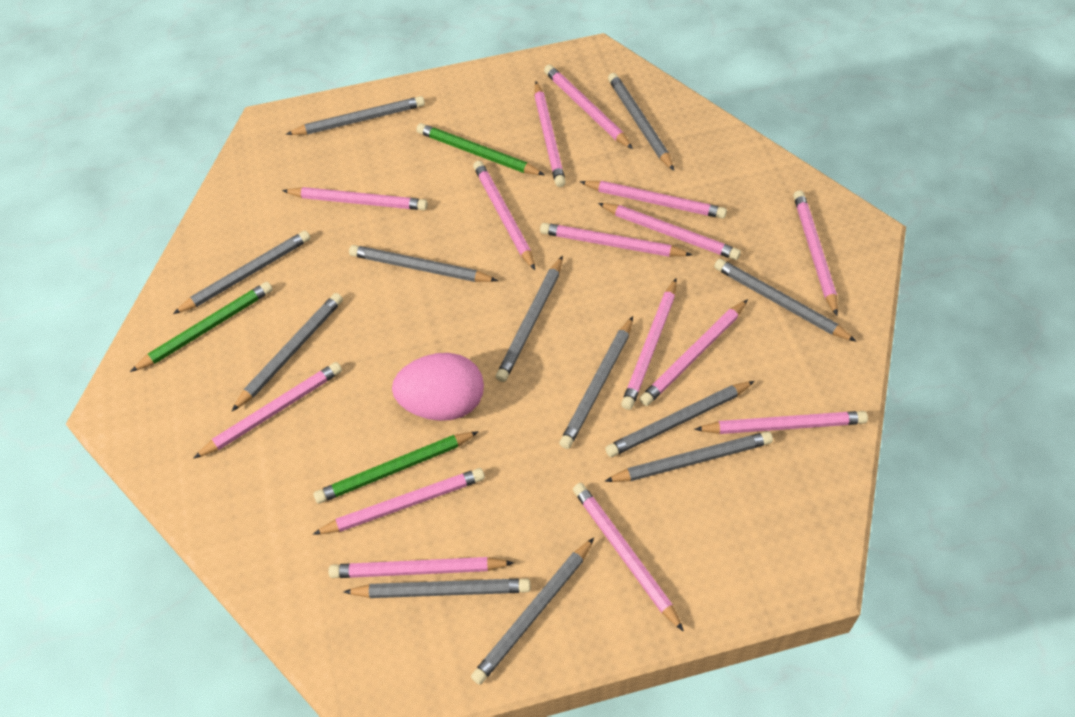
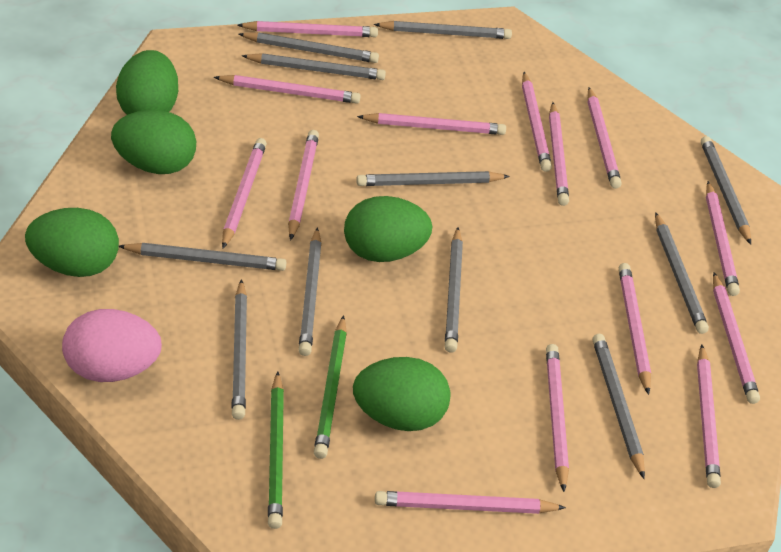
green egg: 0 -> 5
green pencil: 3 -> 2
grey pencil: 12 -> 11
pink pencil: 15 -> 14

